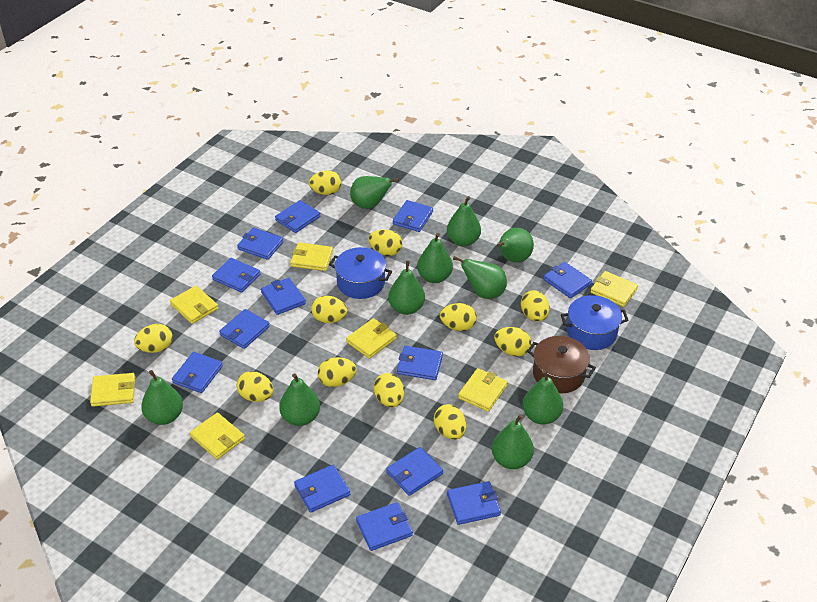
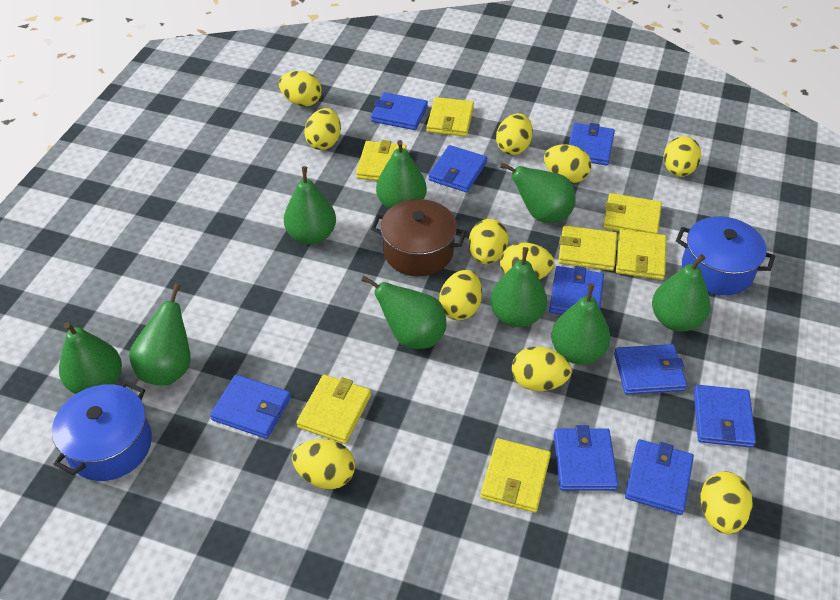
blue wallet: 13 -> 9
green pear: 10 -> 9

